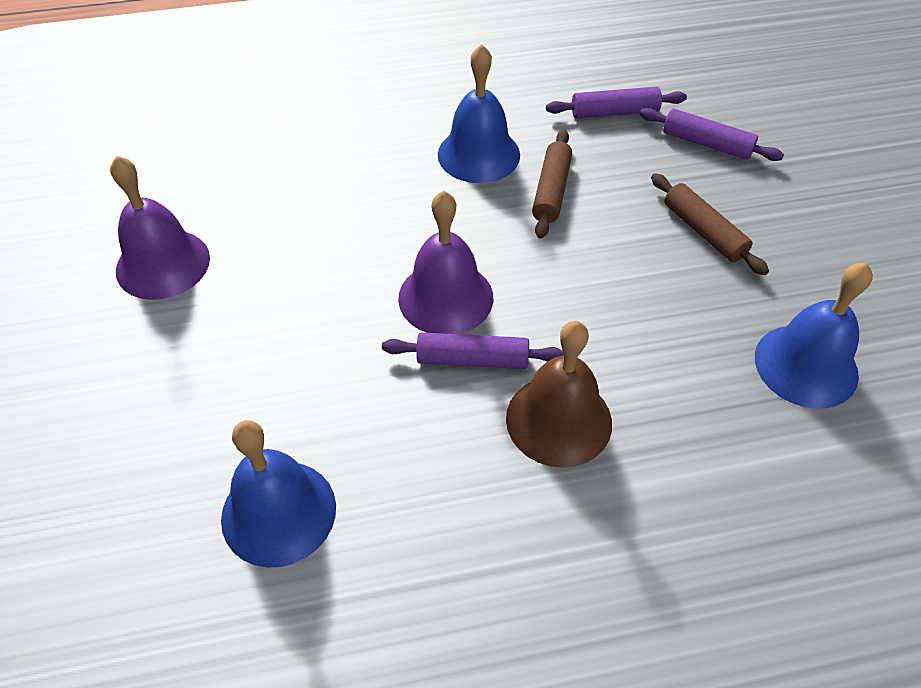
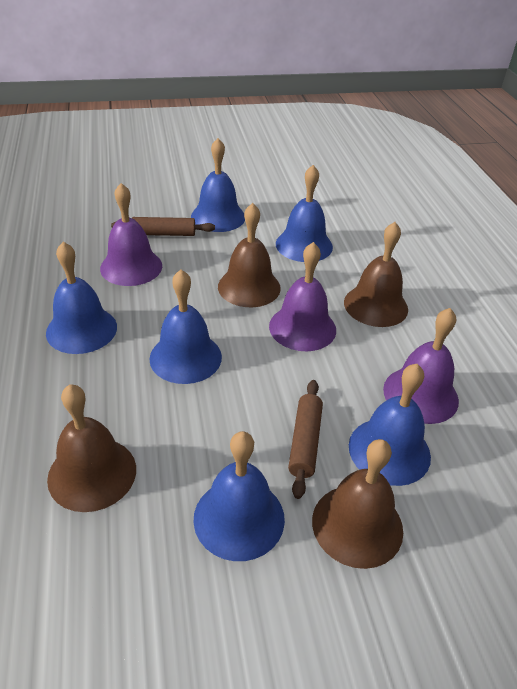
blue bell: 3 -> 6
brown bell: 1 -> 4
purple bell: 2 -> 3
purple rolling pin: 3 -> 0

